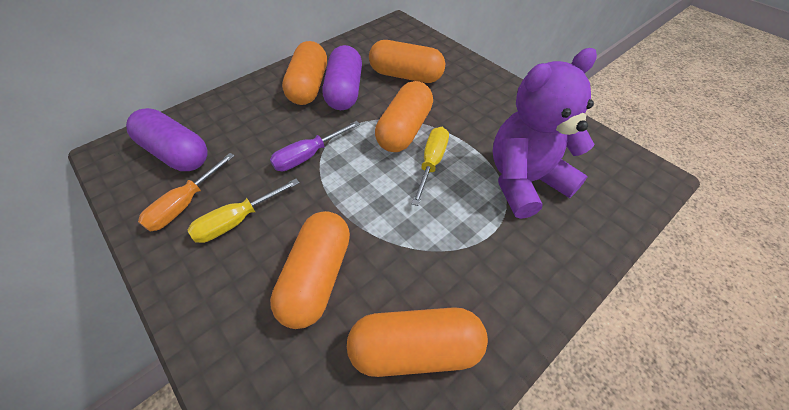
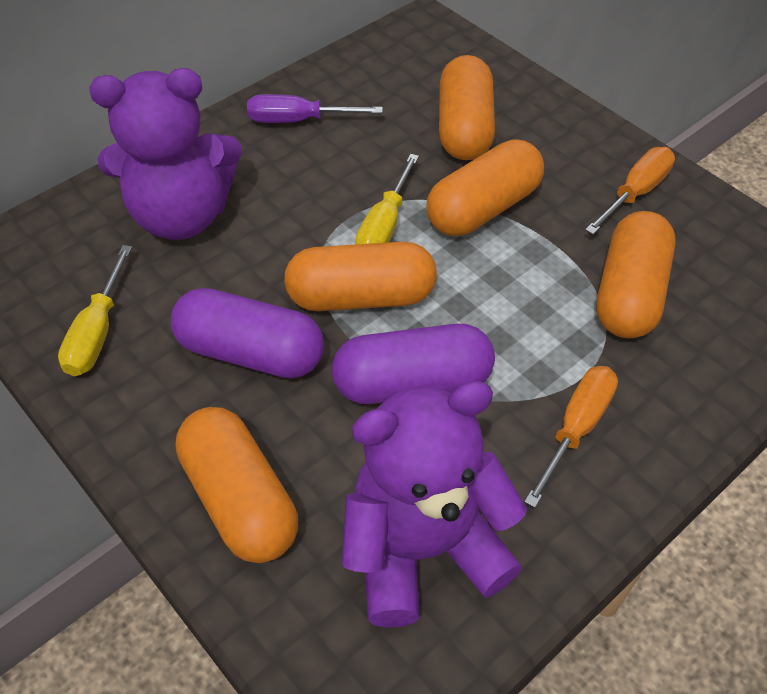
orange screwdriver: 1 -> 2
purple teddy bear: 1 -> 2

